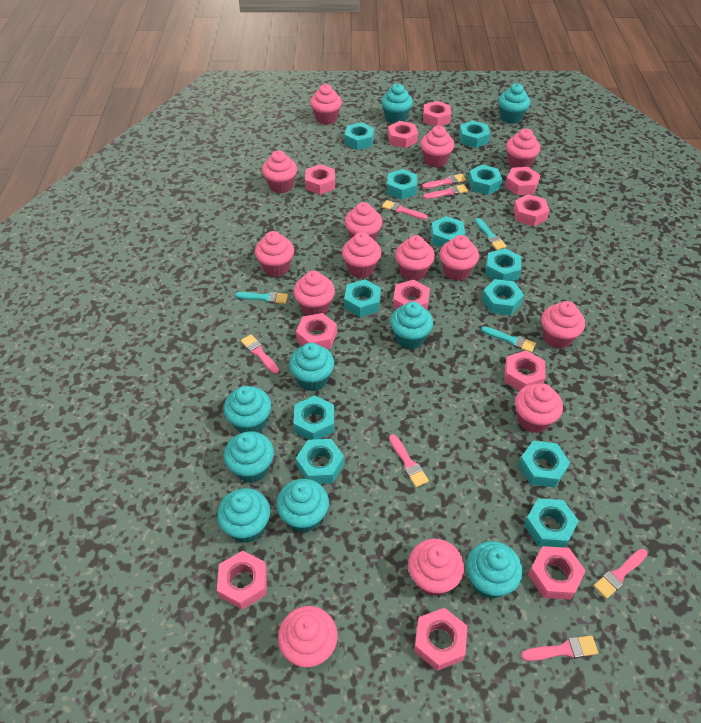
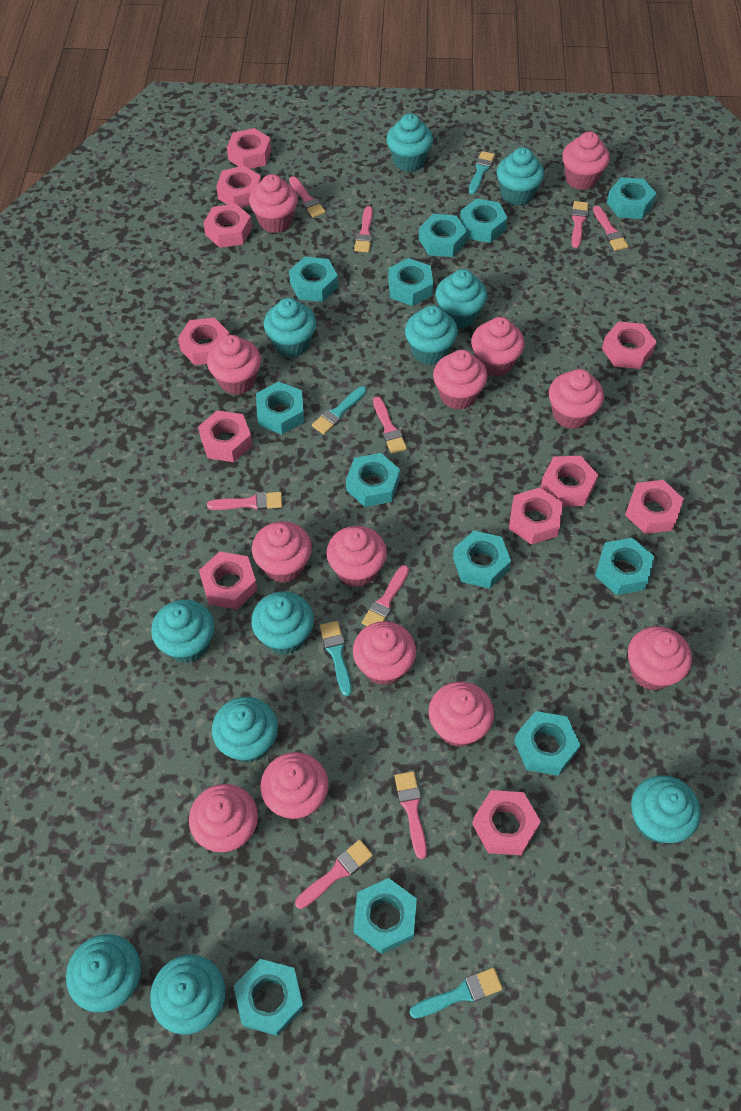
pink brush: 7 -> 9
pink cupcake: 14 -> 13
turquoise brush: 3 -> 4
turquoise cupcake: 9 -> 11

